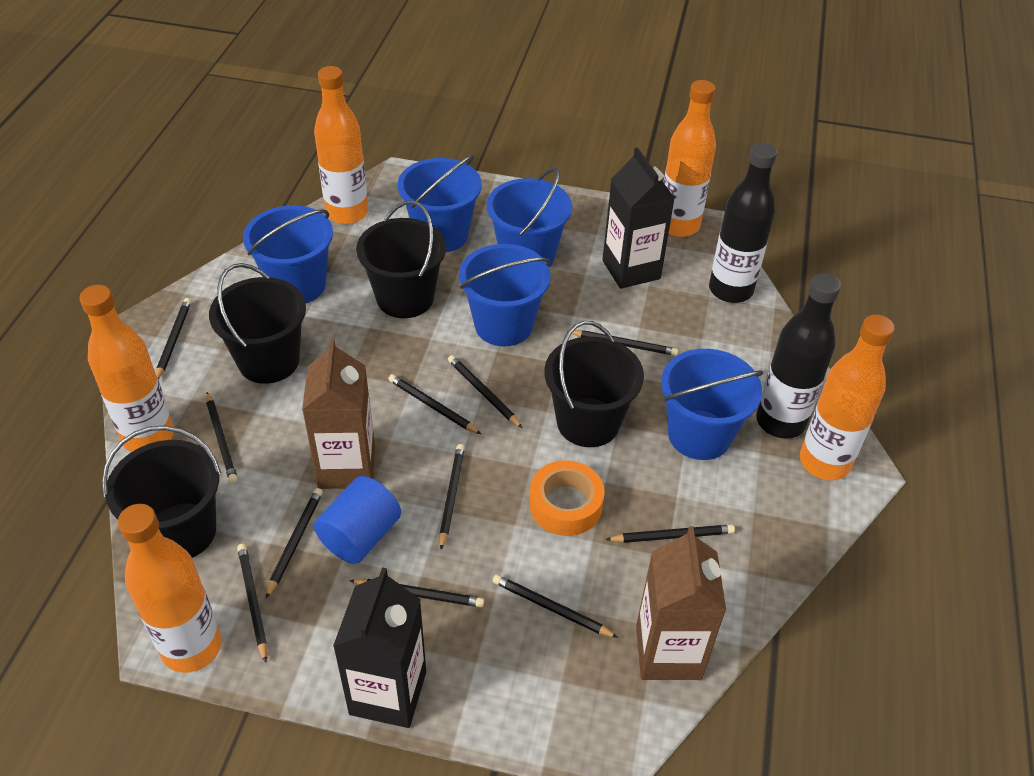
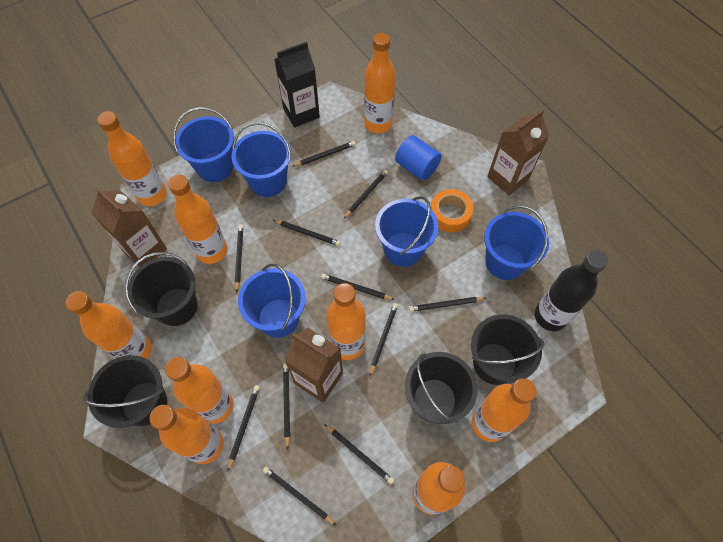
black bottle: 2 -> 1
black carton: 2 -> 1
brown carton: 2 -> 3
orange bottle: 5 -> 9

